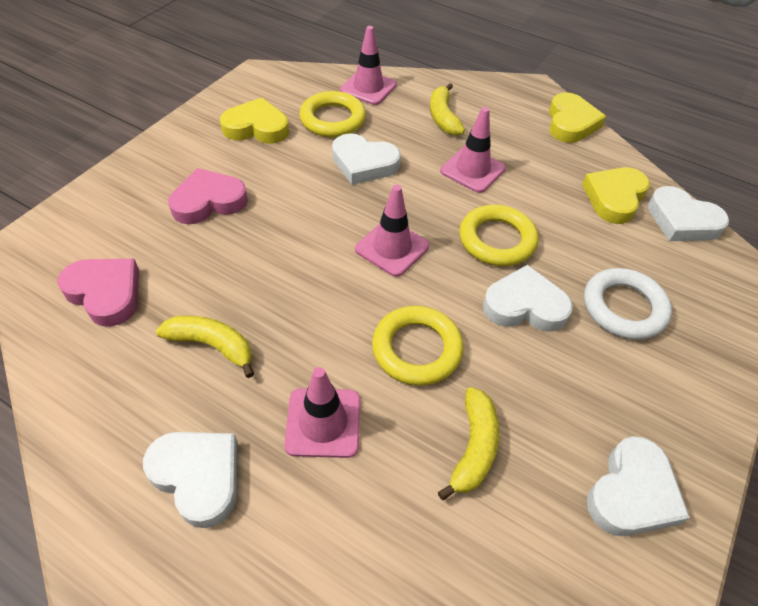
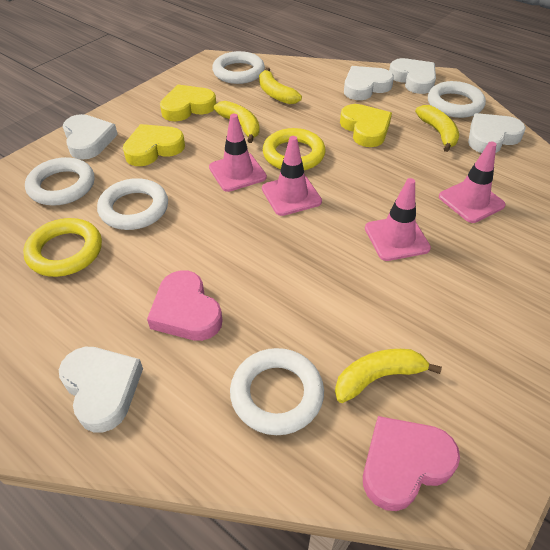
white ring: 1 -> 5
yellow banana: 3 -> 4
yellow ring: 3 -> 2

